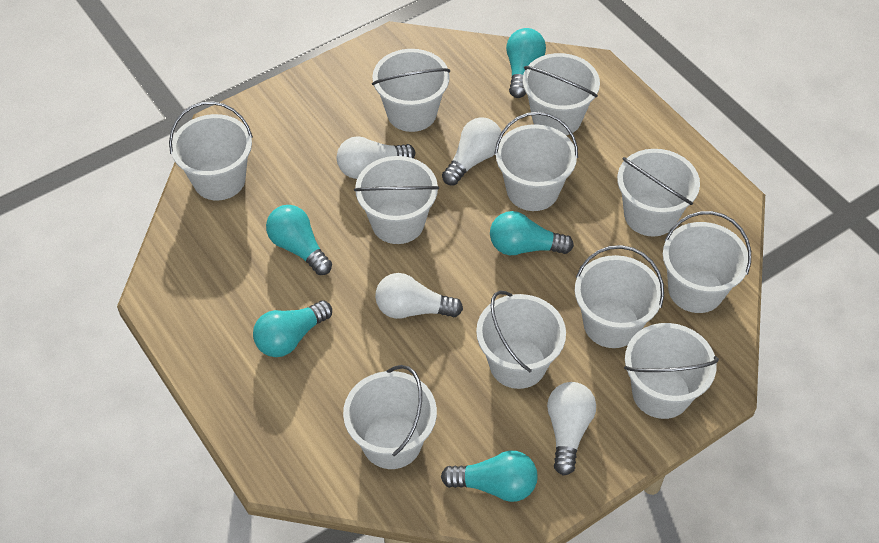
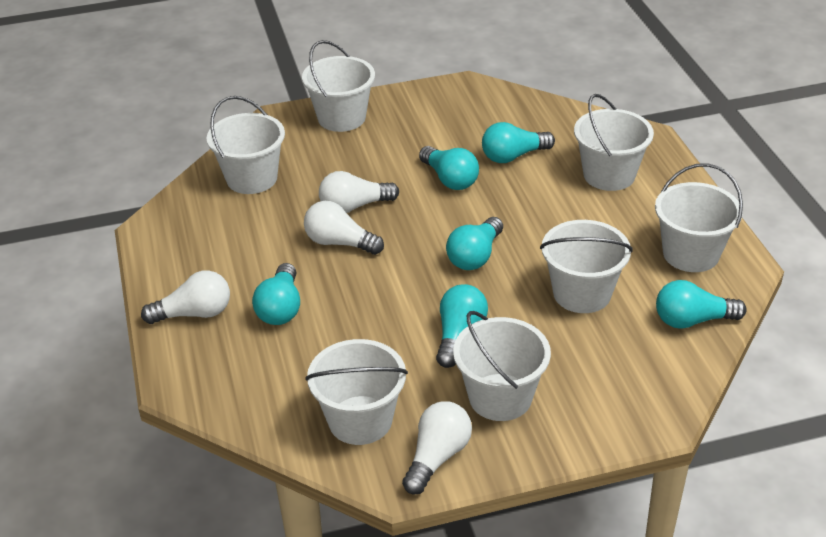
turquoise light bulb: 5 -> 6
white bucket: 11 -> 7

